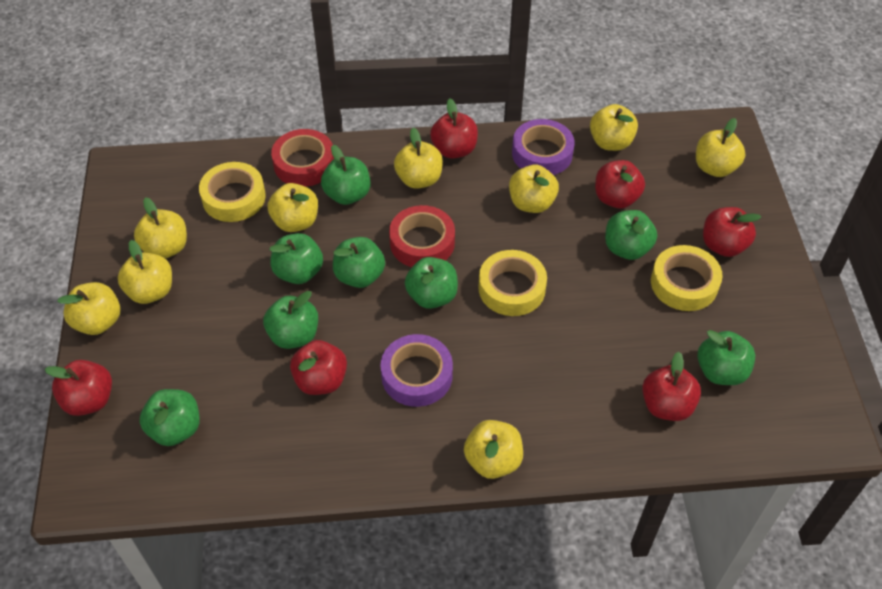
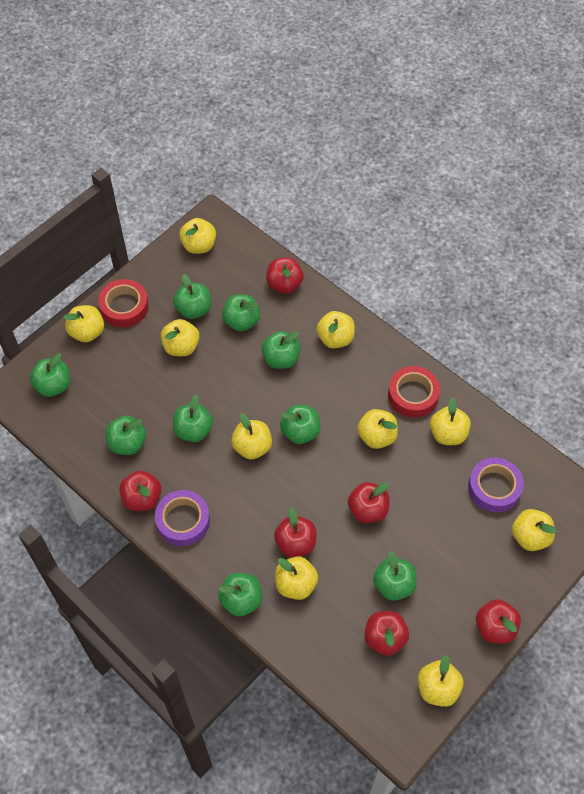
green apple: 8 -> 9
yellow apple: 9 -> 10
yellow tape: 3 -> 0

